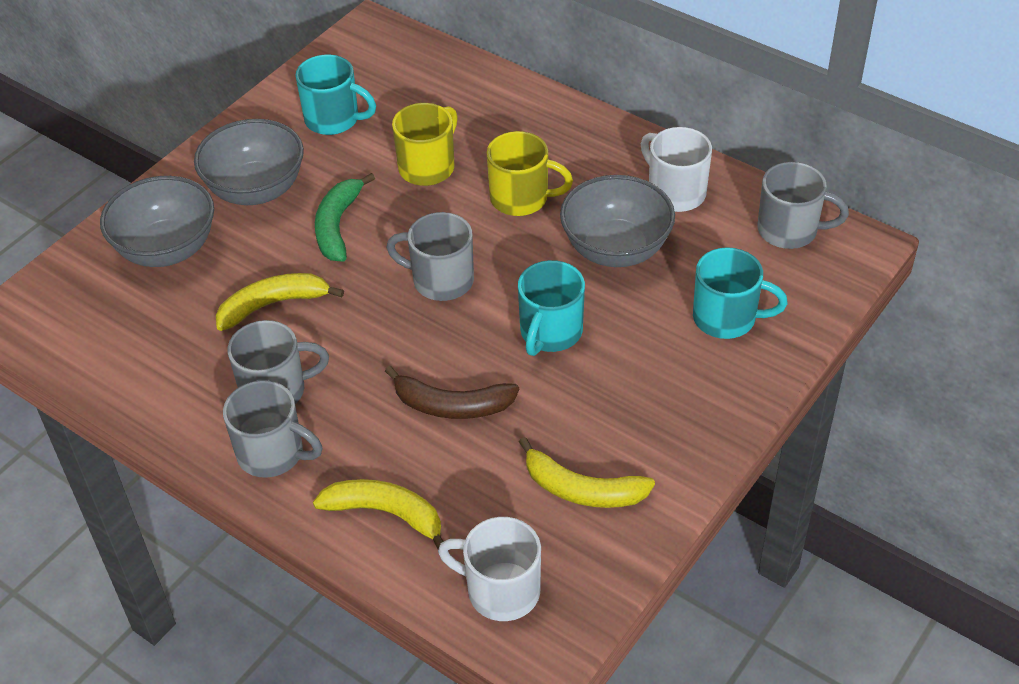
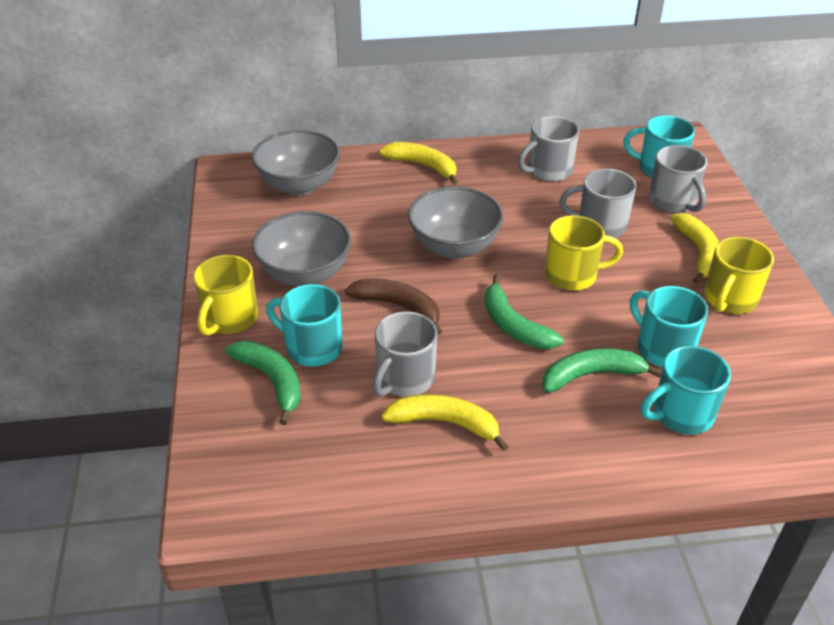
green banana: 1 -> 3
turquoise mug: 3 -> 4
white mug: 2 -> 0
yellow mug: 2 -> 3

